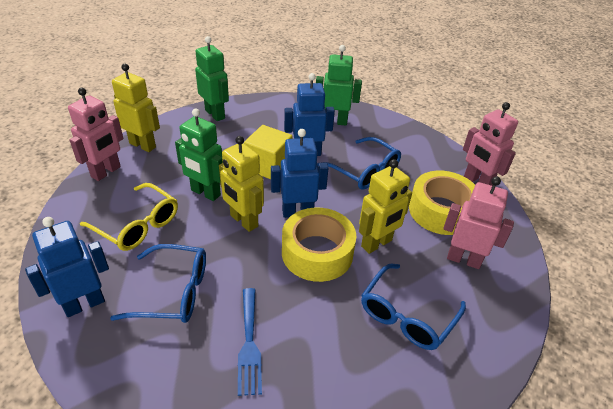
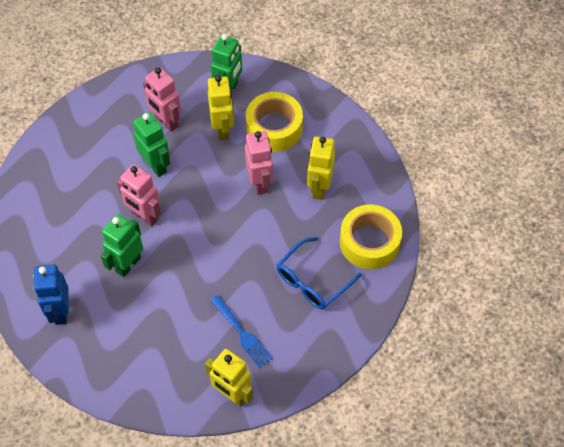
blue glasses: 3 -> 1
blue robot: 3 -> 1
yellow cube: 1 -> 0
yellow glasses: 1 -> 0

